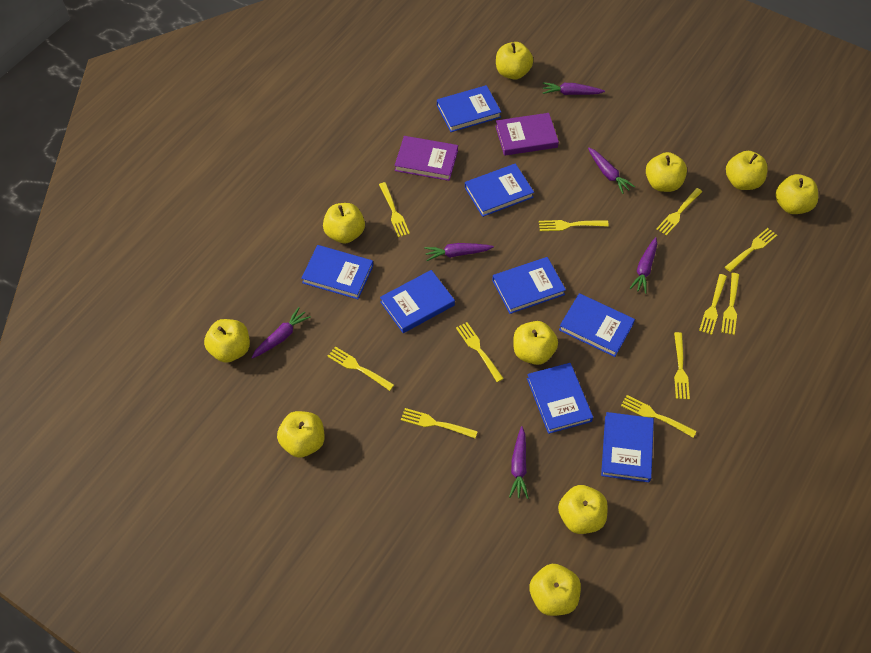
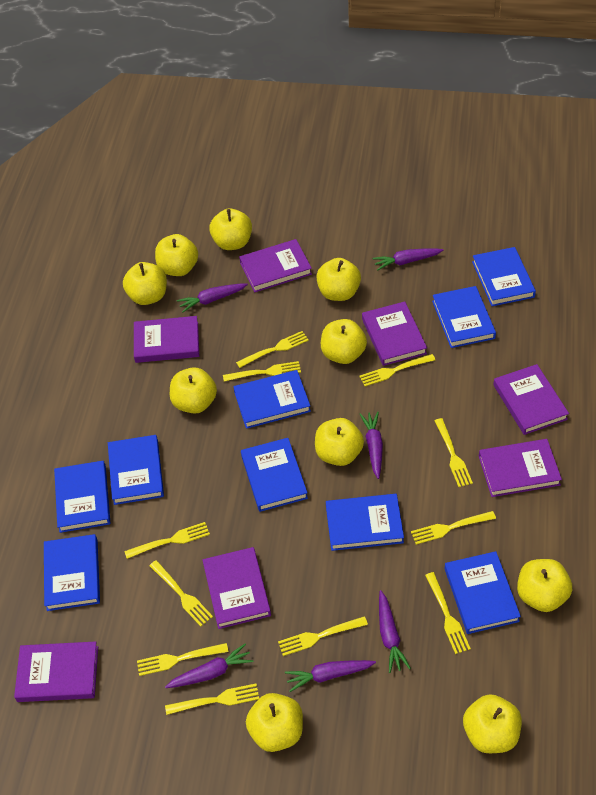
blue book: 8 -> 9
purple book: 2 -> 7

